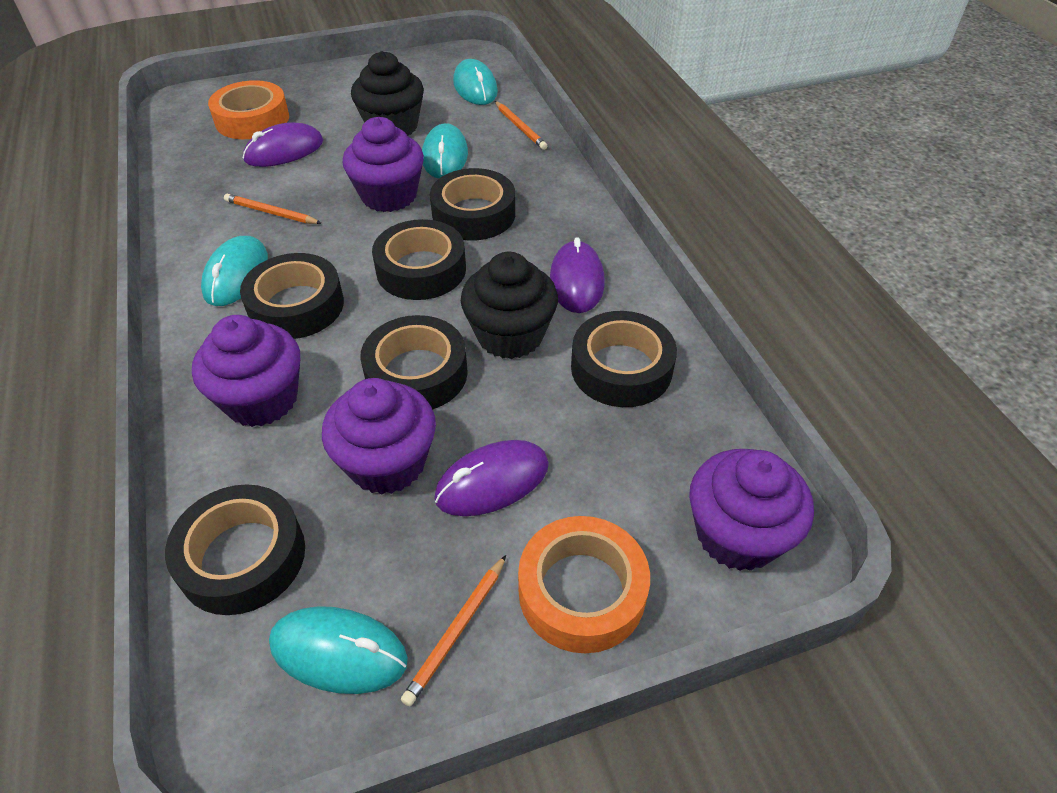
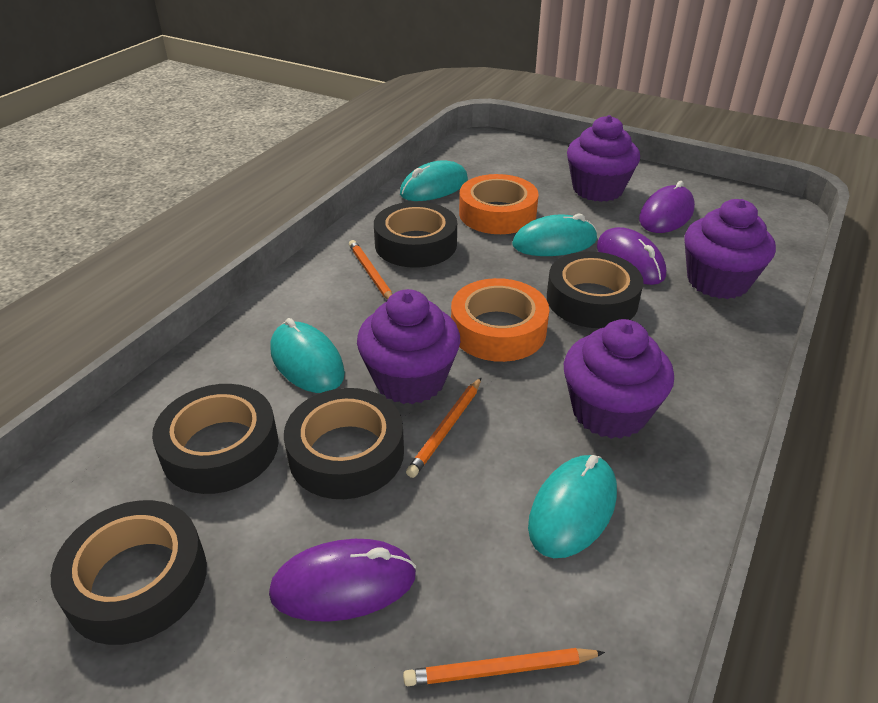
black cupcake: 2 -> 0
black tape: 6 -> 5

